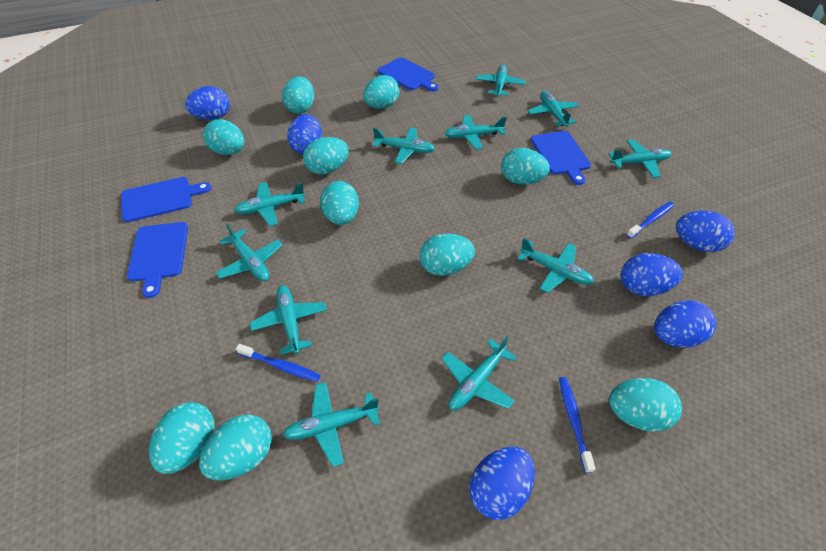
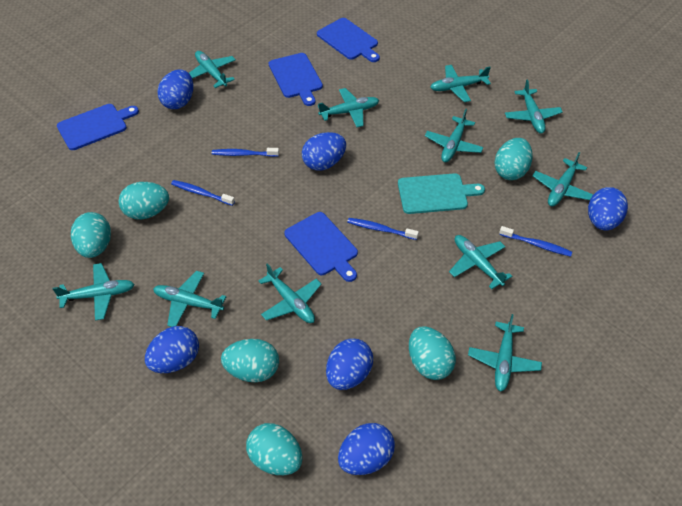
blue toothbrush: 3 -> 4
turquoise cutting board: 0 -> 1
turquoise egg: 10 -> 6

